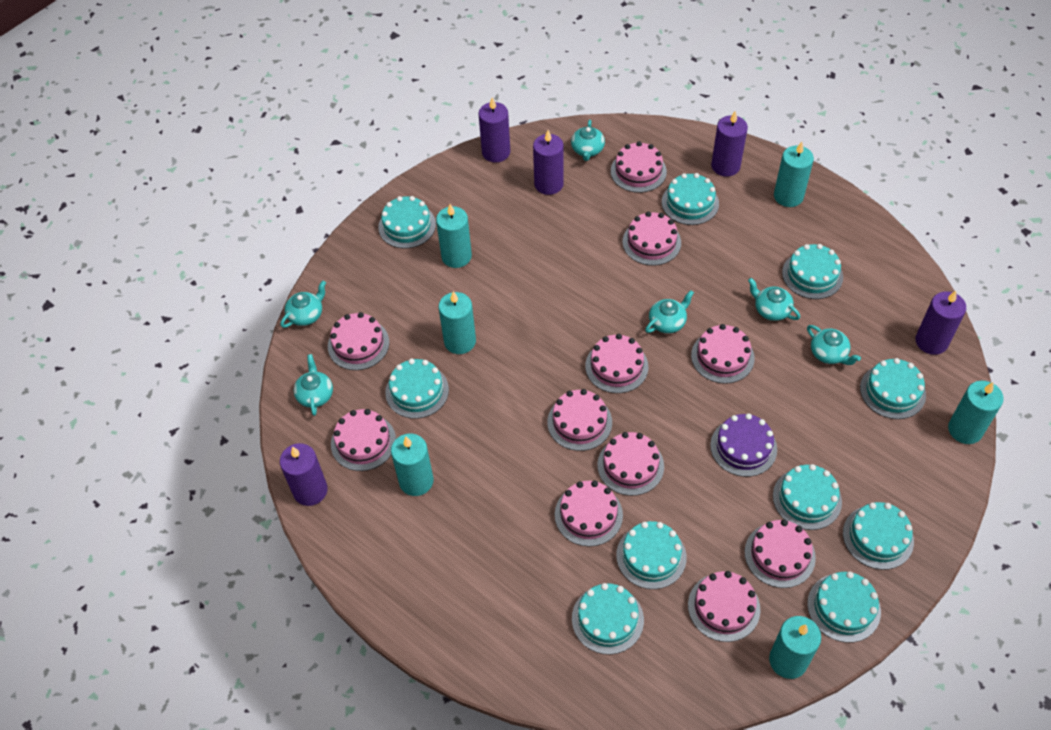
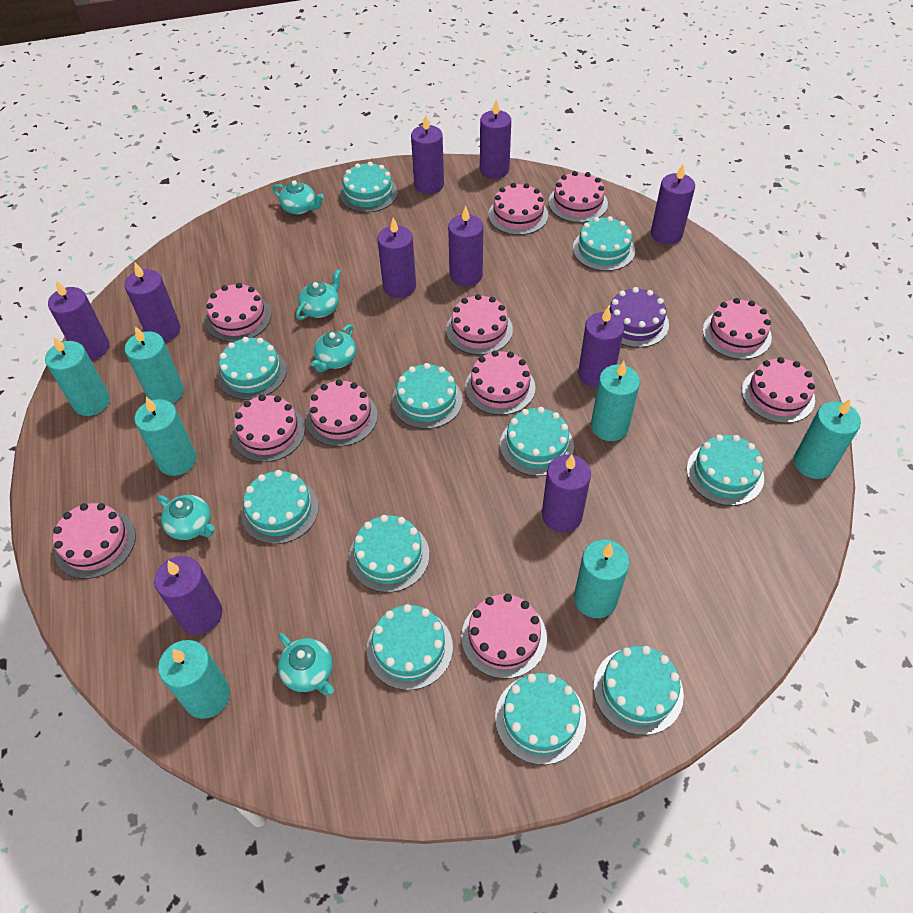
purple candle: 5 -> 10
turquoise cake: 10 -> 11
turquoise candle: 6 -> 7
turquoise teapot: 6 -> 5

